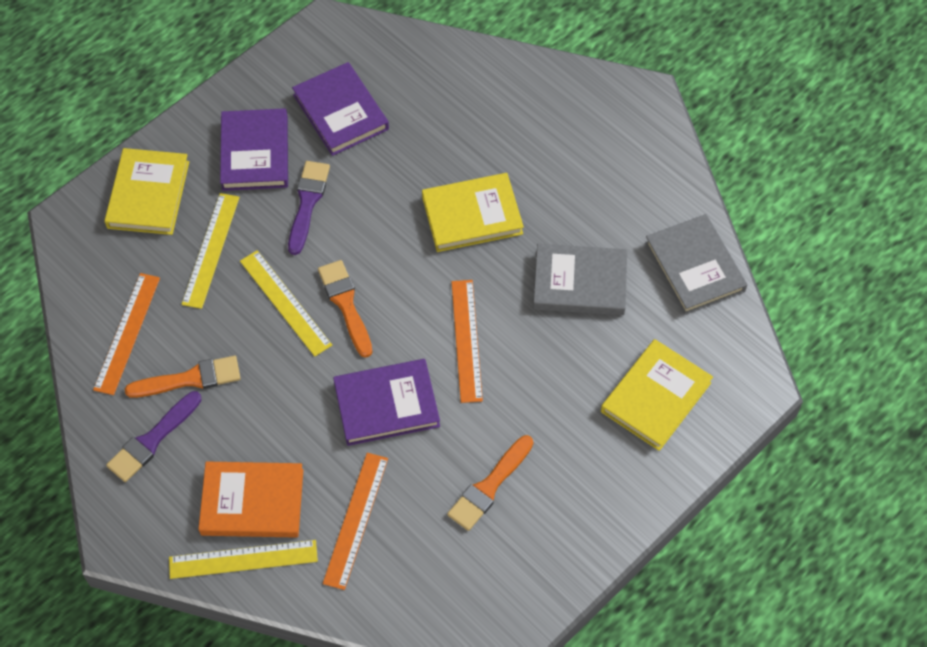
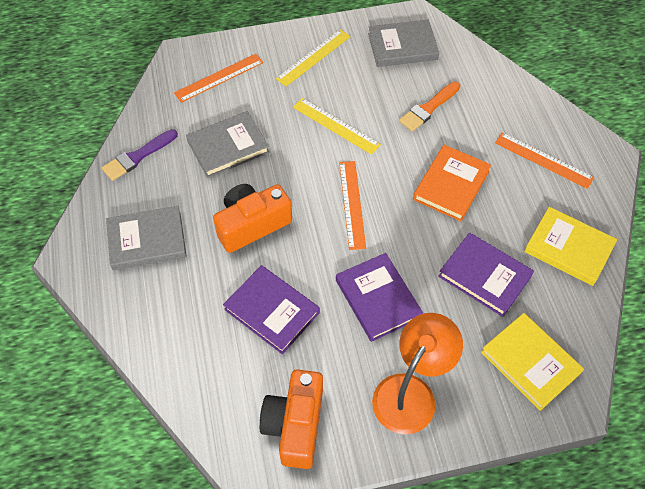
grey book: 2 -> 3
orange brush: 3 -> 1
orange camera: 0 -> 2
orange lamp: 0 -> 1
purple brush: 2 -> 1
yellow book: 3 -> 2
yellow ruler: 3 -> 2

